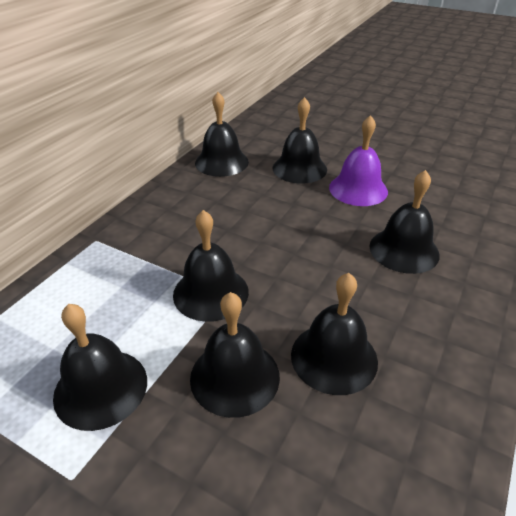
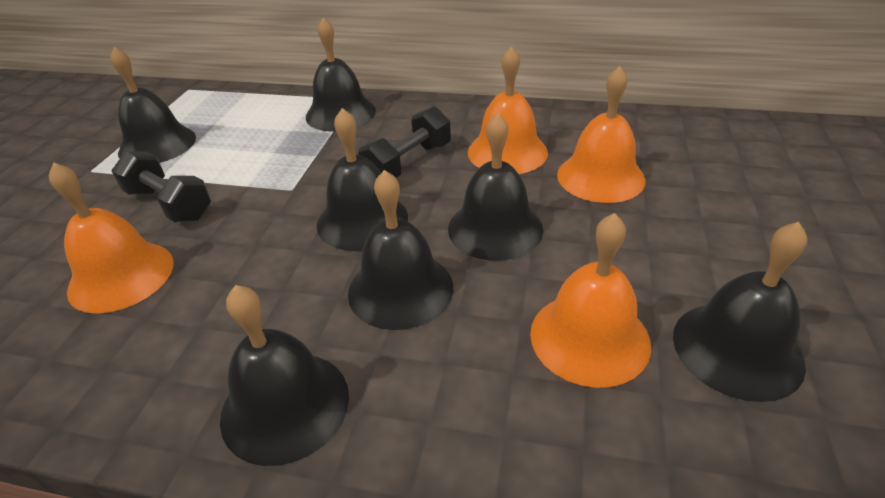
black dumbbell: 0 -> 2
orange bell: 0 -> 4
purple bell: 1 -> 0

